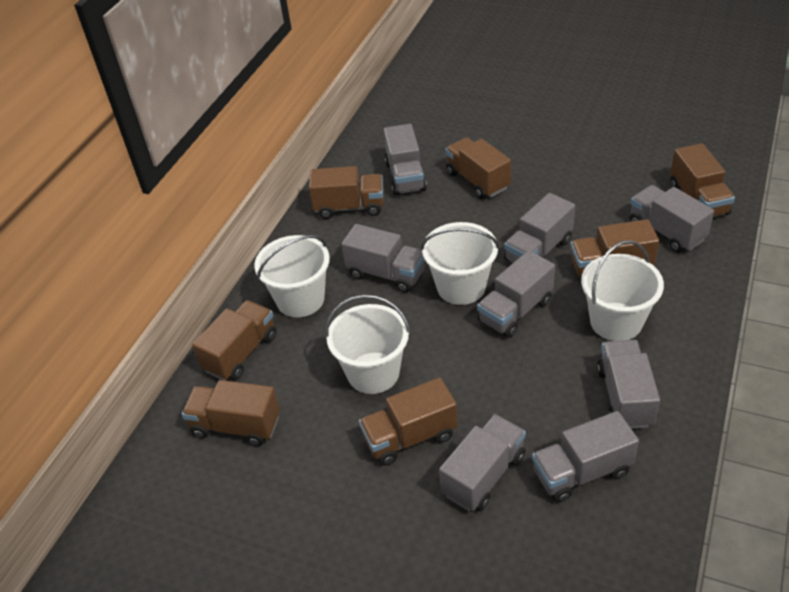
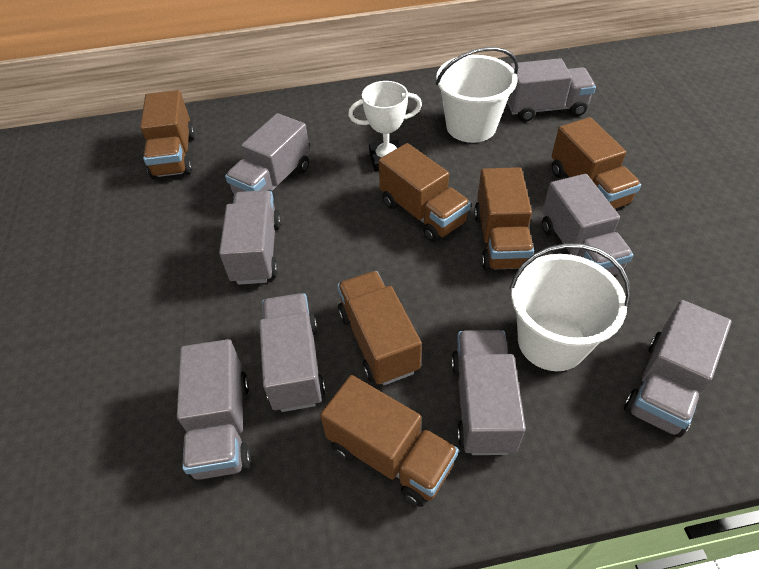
brown truck: 7 -> 6
white bucket: 4 -> 2
white trophy: 0 -> 1

